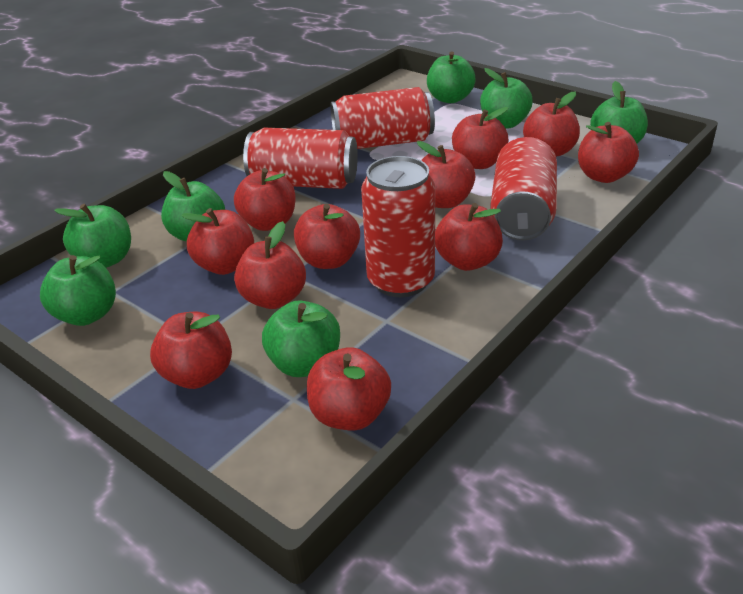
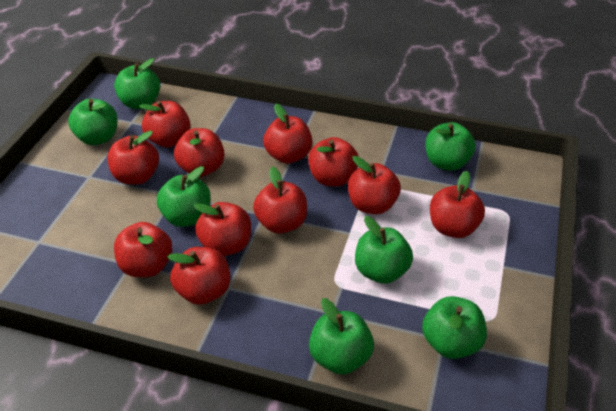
red can: 4 -> 0

